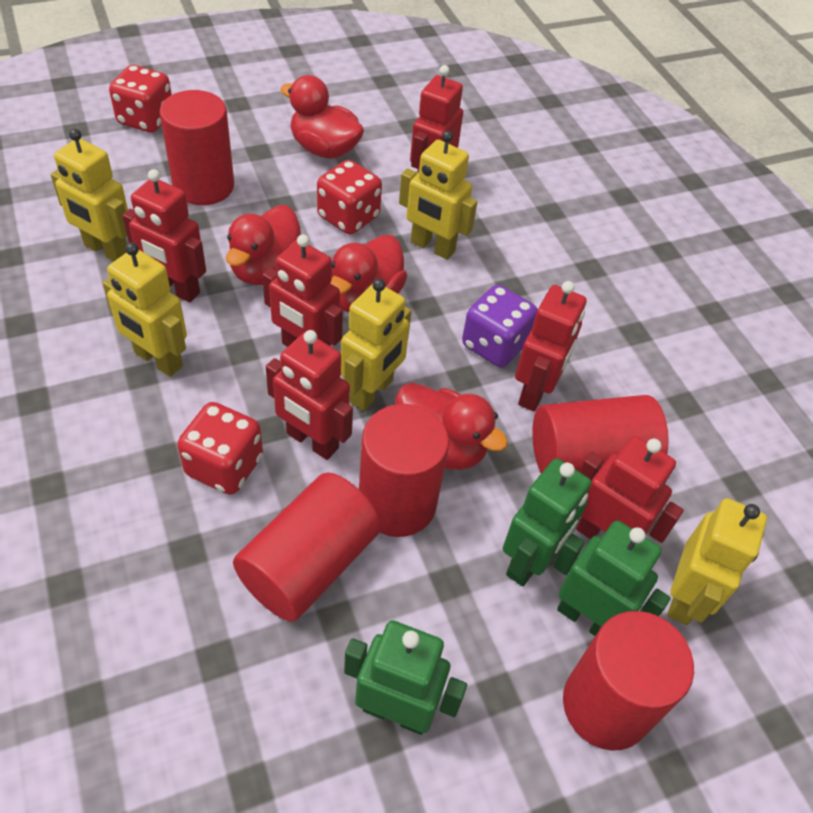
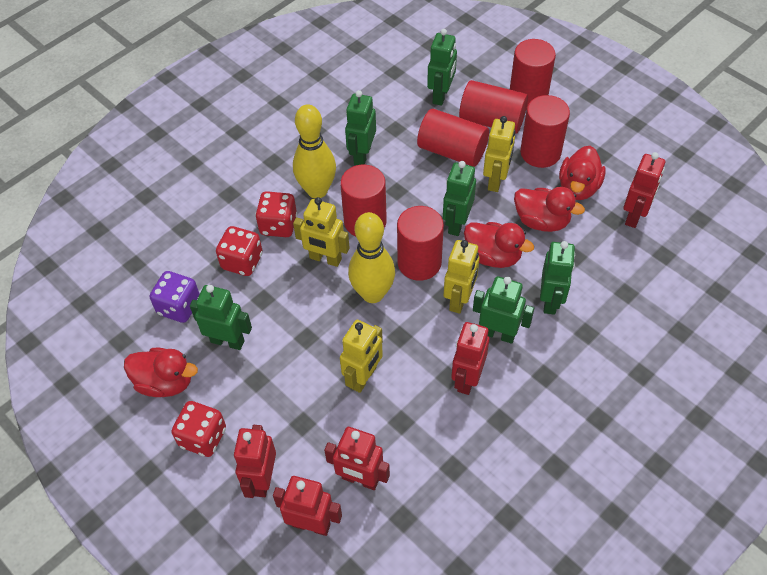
green robot: 3 -> 6
red cylinder: 5 -> 6
red robot: 6 -> 5
yellow bowling pin: 0 -> 2
yellow robot: 5 -> 4

